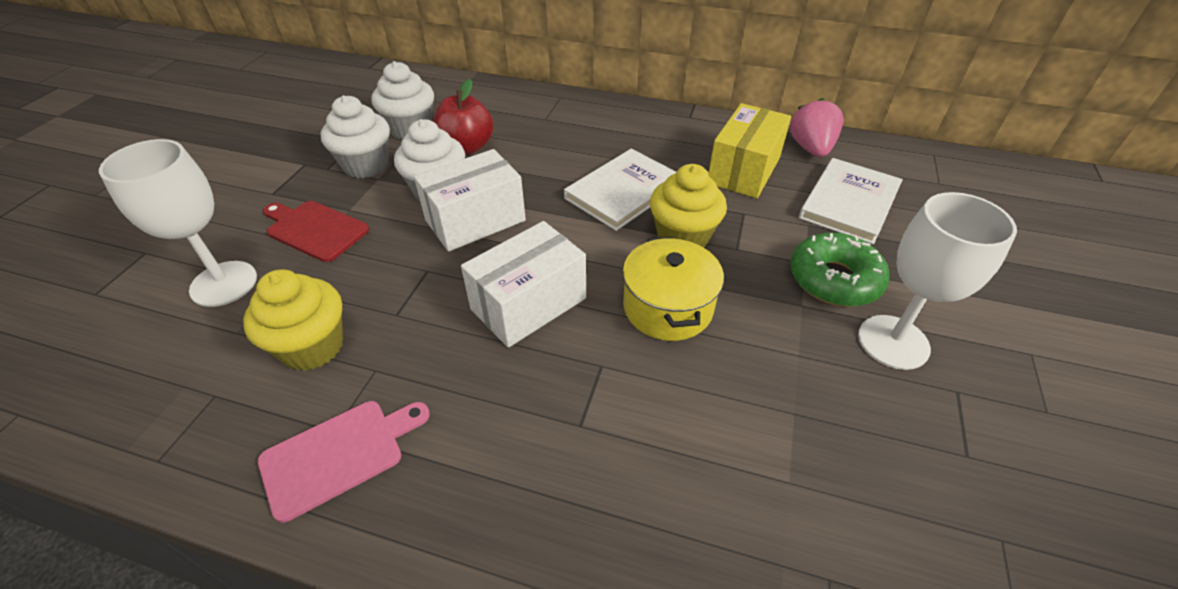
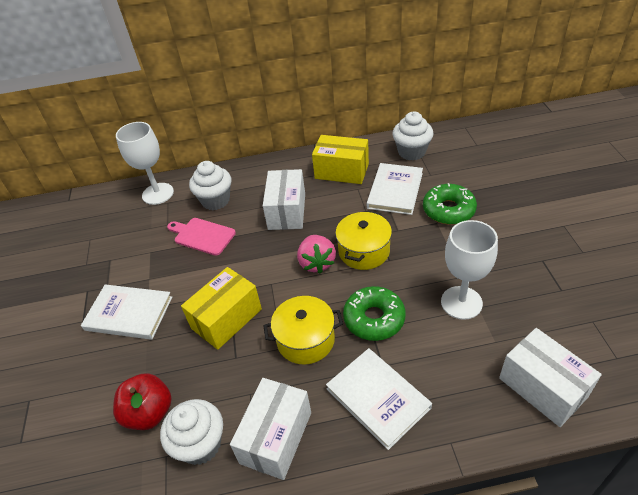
green donut: 1 -> 2
red cutting board: 1 -> 0
white book: 2 -> 3
white box: 2 -> 3
yellow box: 1 -> 2
yellow cupcake: 2 -> 0
yellow pot: 1 -> 2

